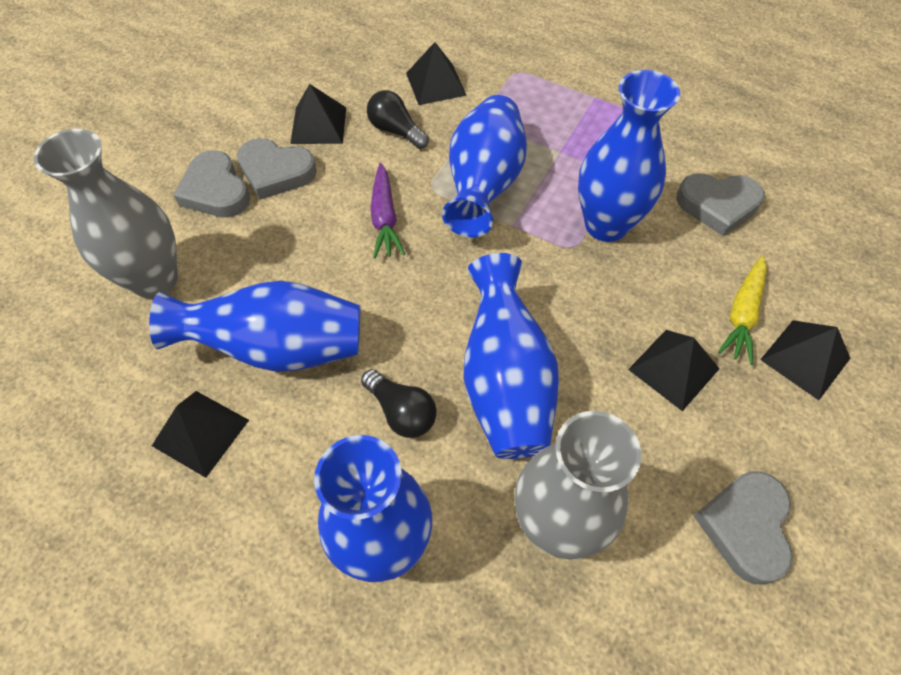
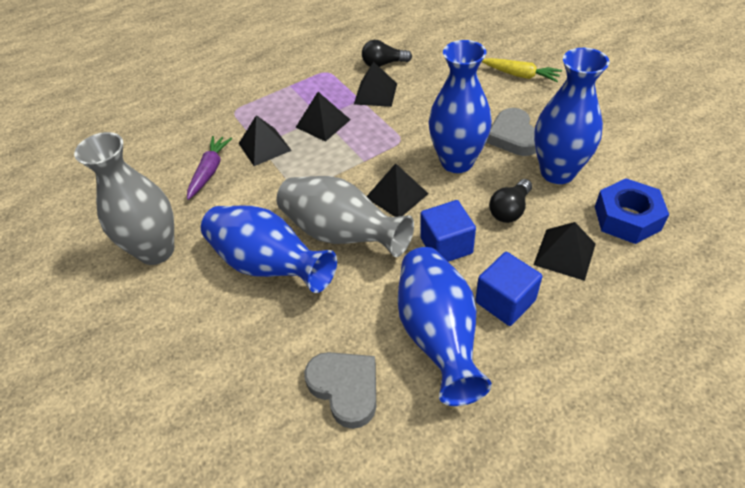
blue cube: 0 -> 2
blue nut: 0 -> 1
blue vase: 5 -> 4
grey heart: 4 -> 2

